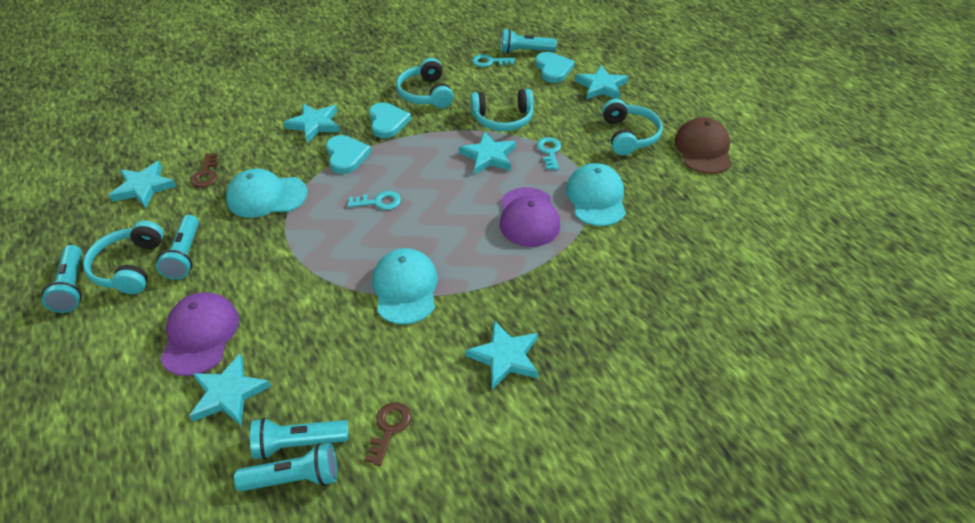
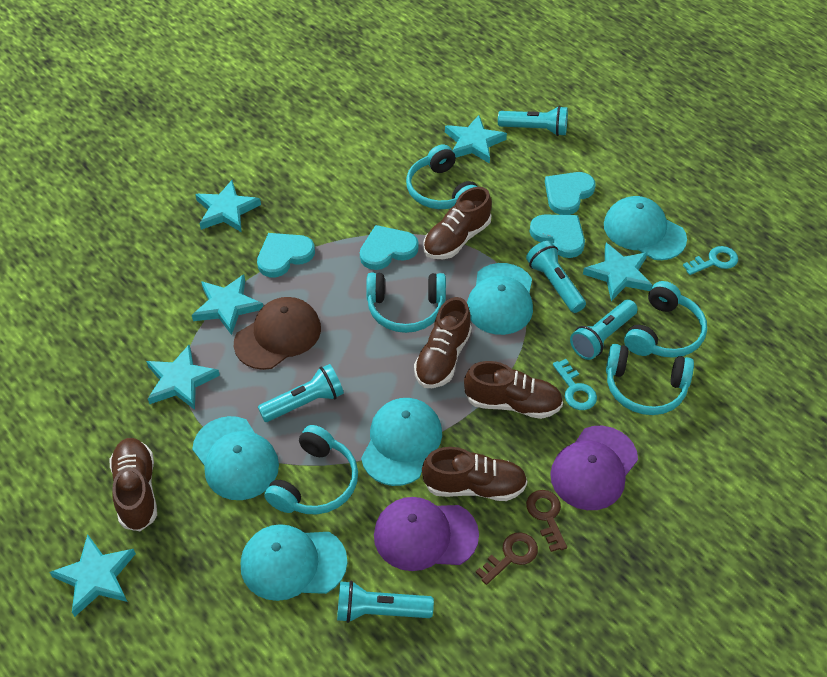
brown shoe: 0 -> 5
turquoise cap: 3 -> 5
turquoise headphones: 4 -> 5
turquoise heart: 3 -> 4
turquoise key: 3 -> 2

